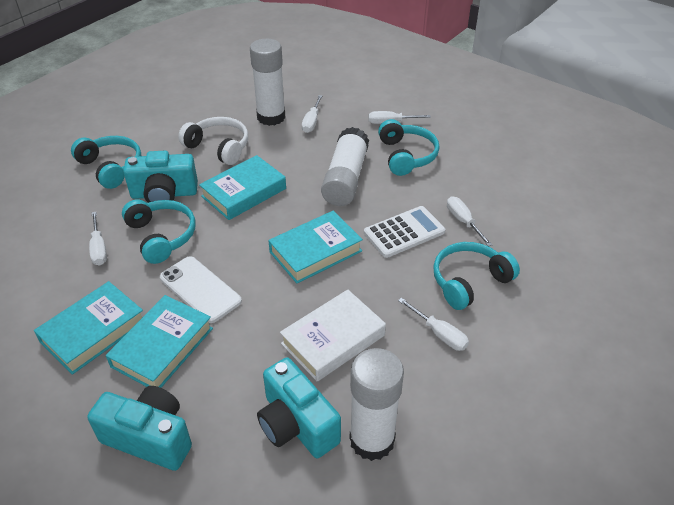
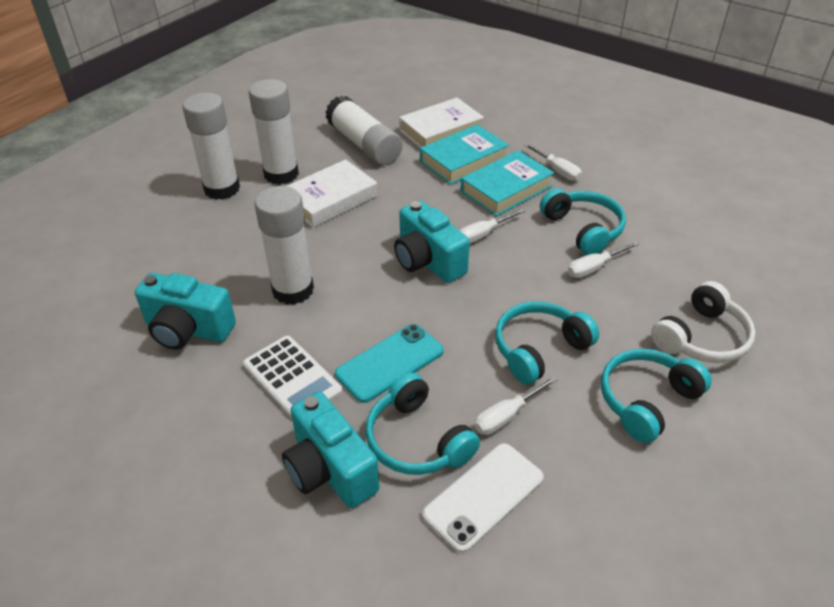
turquoise book: 4 -> 2
turquoise phone: 0 -> 1
white book: 1 -> 2
white glue stick: 3 -> 4
white screwdriver: 5 -> 4

